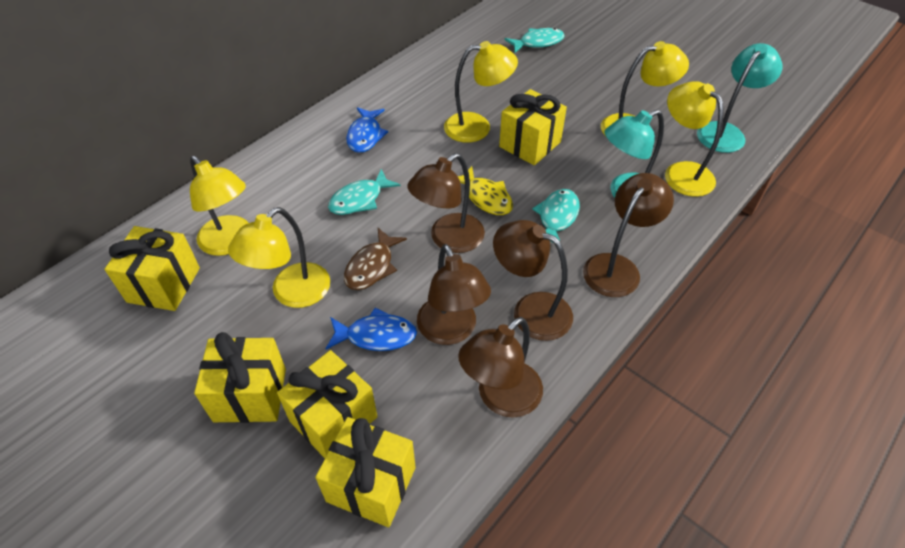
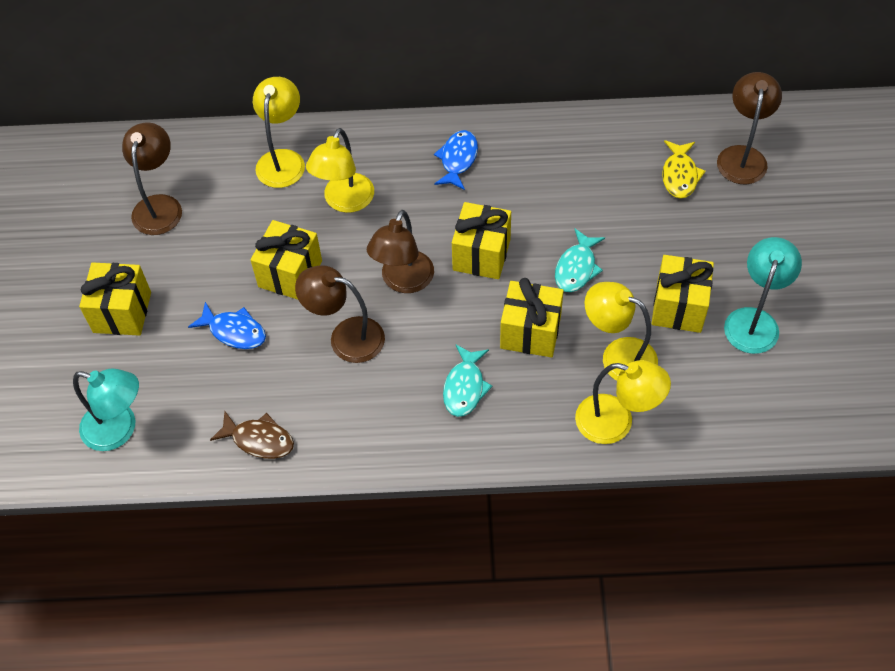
brown lamp: 5 -> 4
turquoise fish: 3 -> 2
yellow lamp: 5 -> 4

